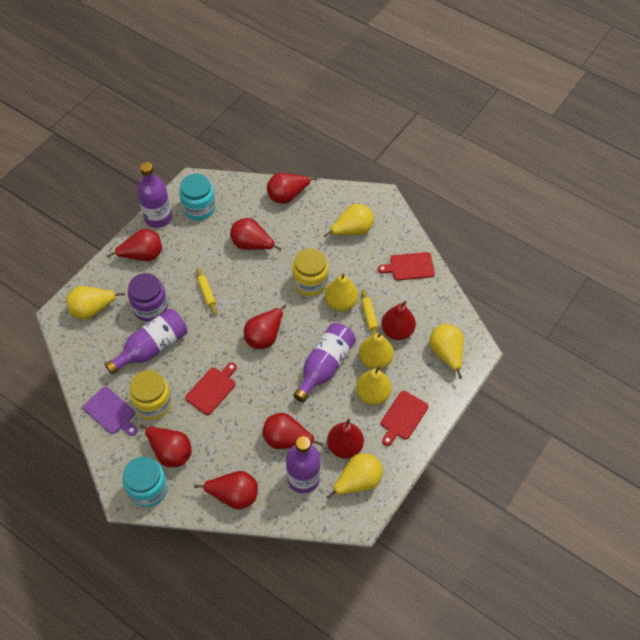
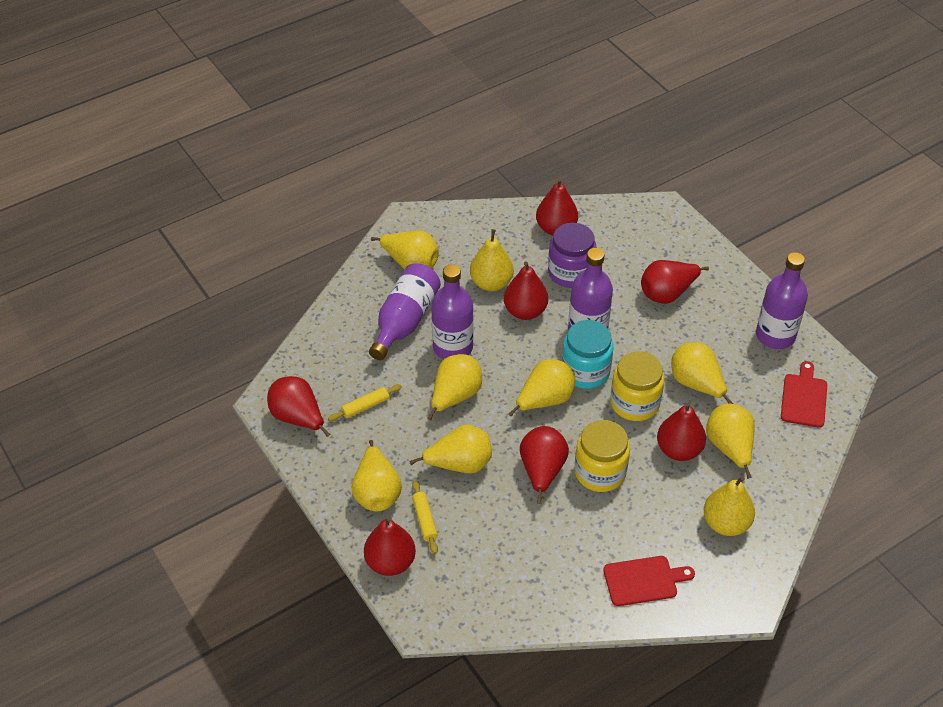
purple cutting board: 1 -> 0
red cutting board: 3 -> 2
red pear: 9 -> 7
turquoise jar: 2 -> 1
yellow pear: 7 -> 9

